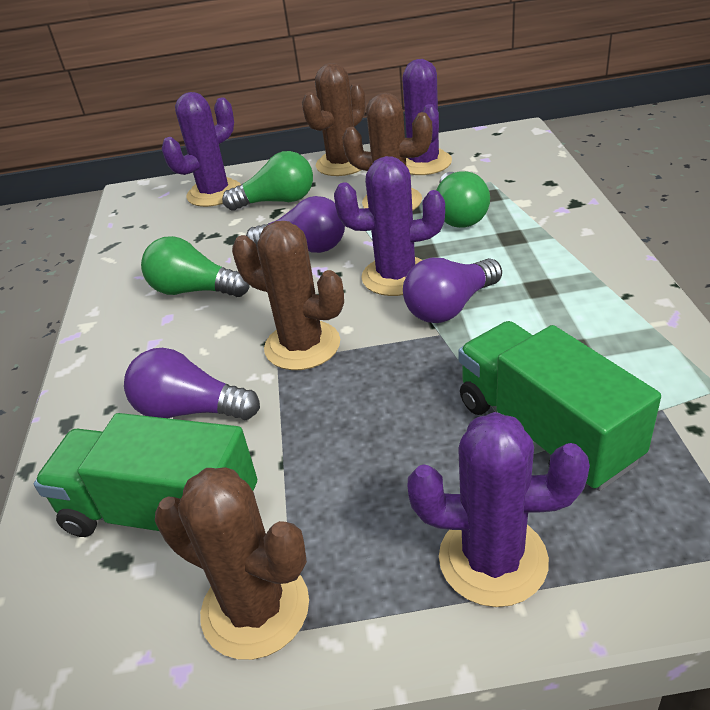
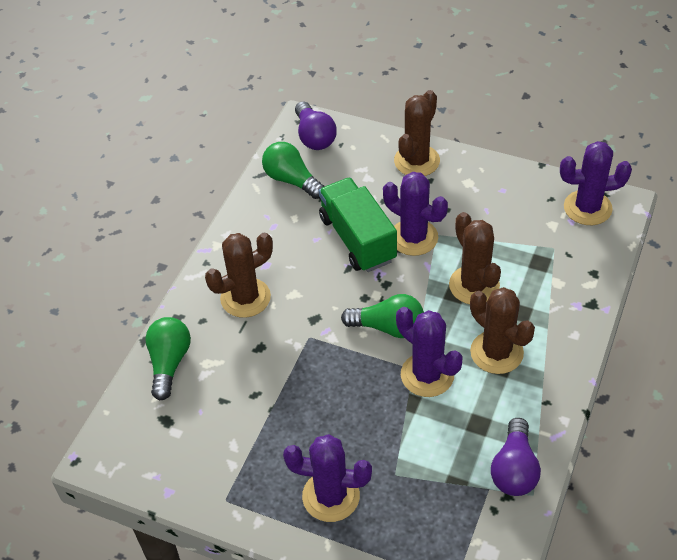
green truck: 2 -> 1
purple light bulb: 3 -> 2

